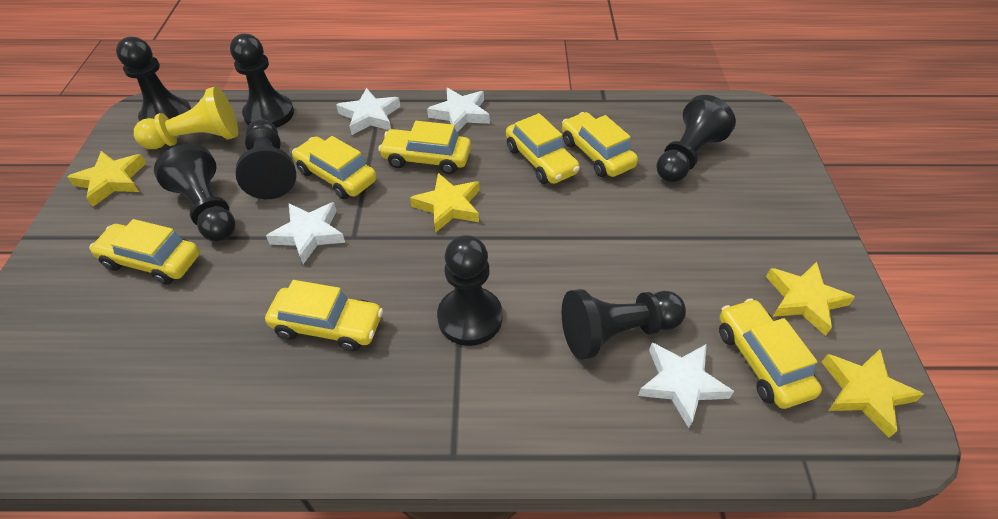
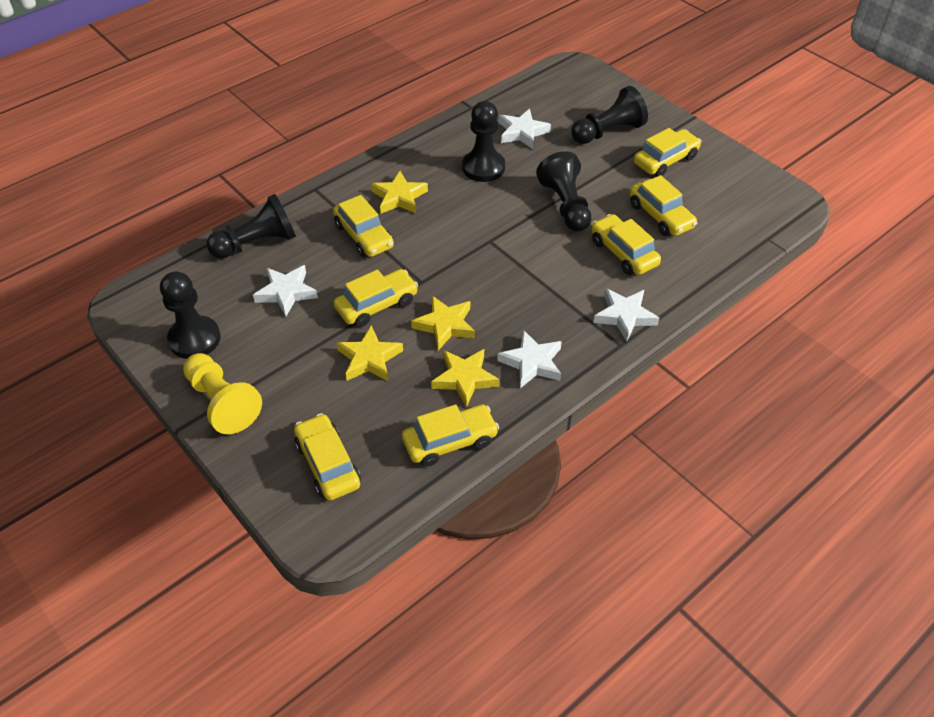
black pawn: 7 -> 5

